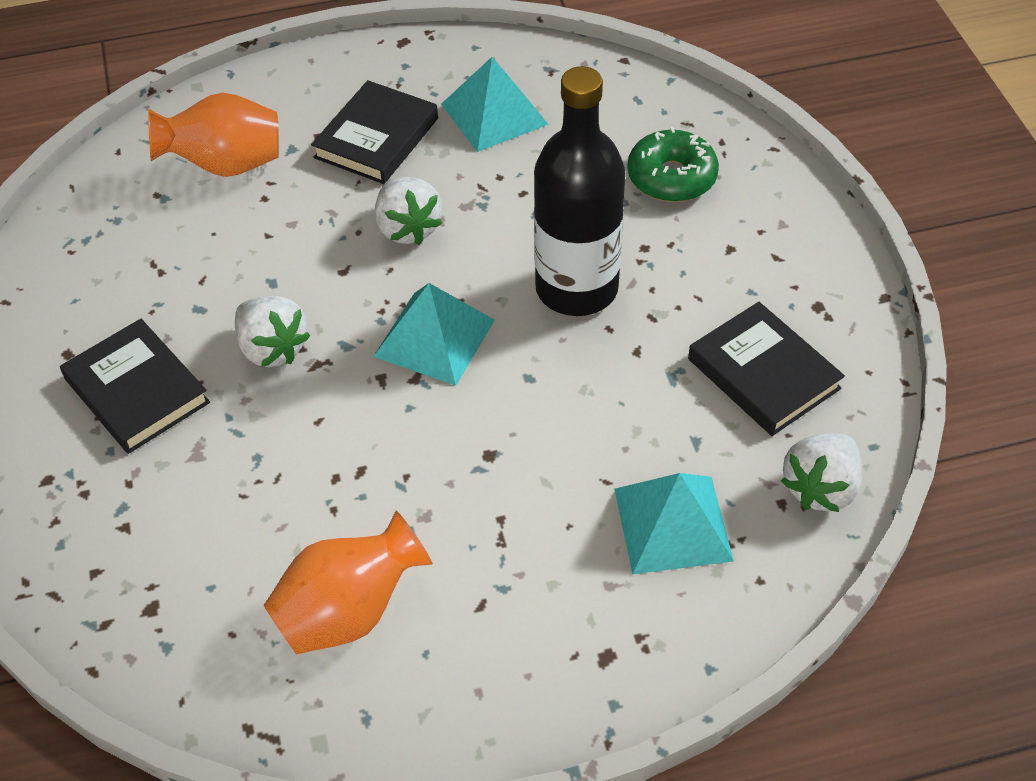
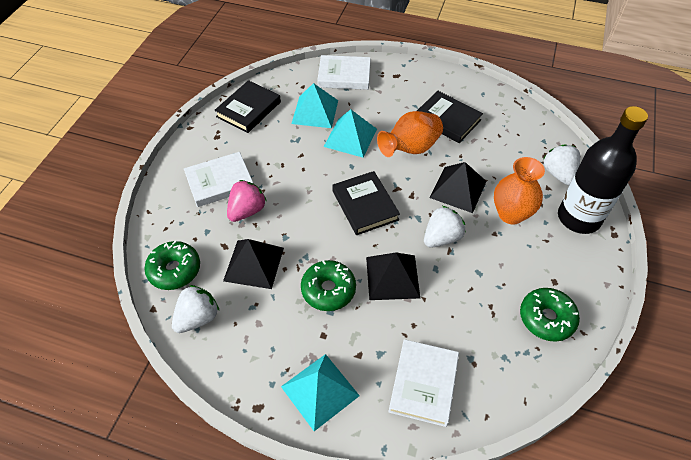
black pyramid: 0 -> 3
green donut: 1 -> 3
pink strawberry: 0 -> 1
white book: 0 -> 3

